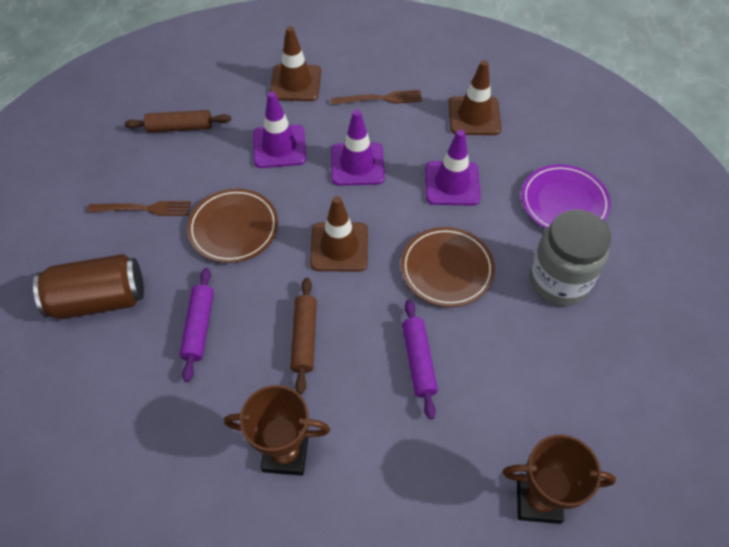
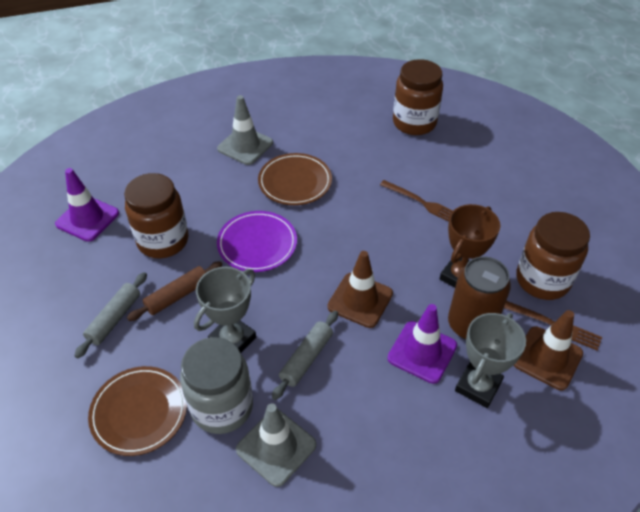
brown jar: 0 -> 3
brown rolling pin: 2 -> 1
brown traffic cone: 3 -> 2
brown trophy: 2 -> 1
grey rolling pin: 0 -> 2
grey traffic cone: 0 -> 2
grey trophy: 0 -> 2
purple rolling pin: 2 -> 0
purple traffic cone: 3 -> 2

